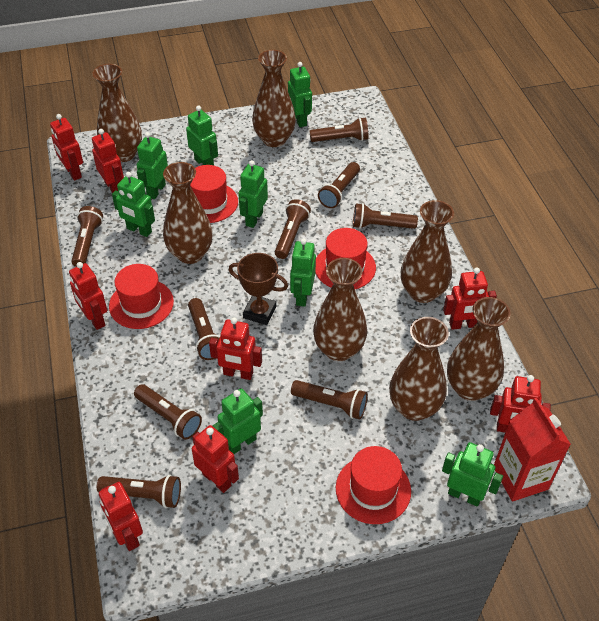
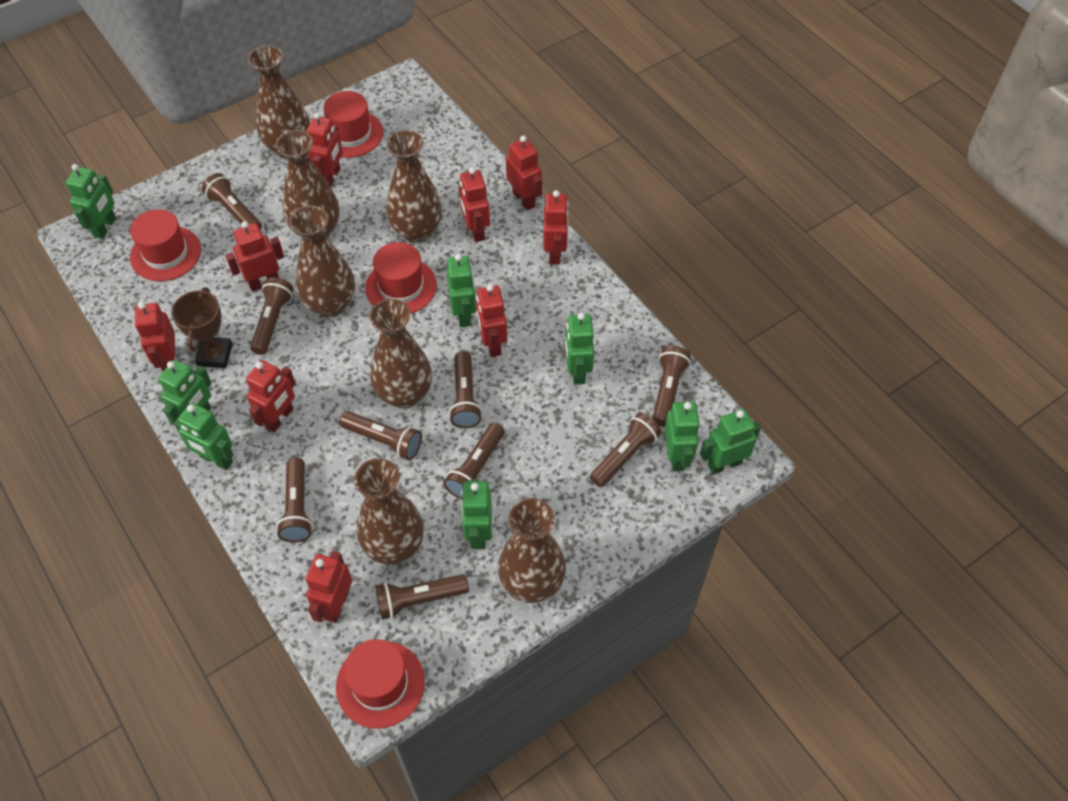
red carton: 1 -> 0
red robot: 8 -> 9

